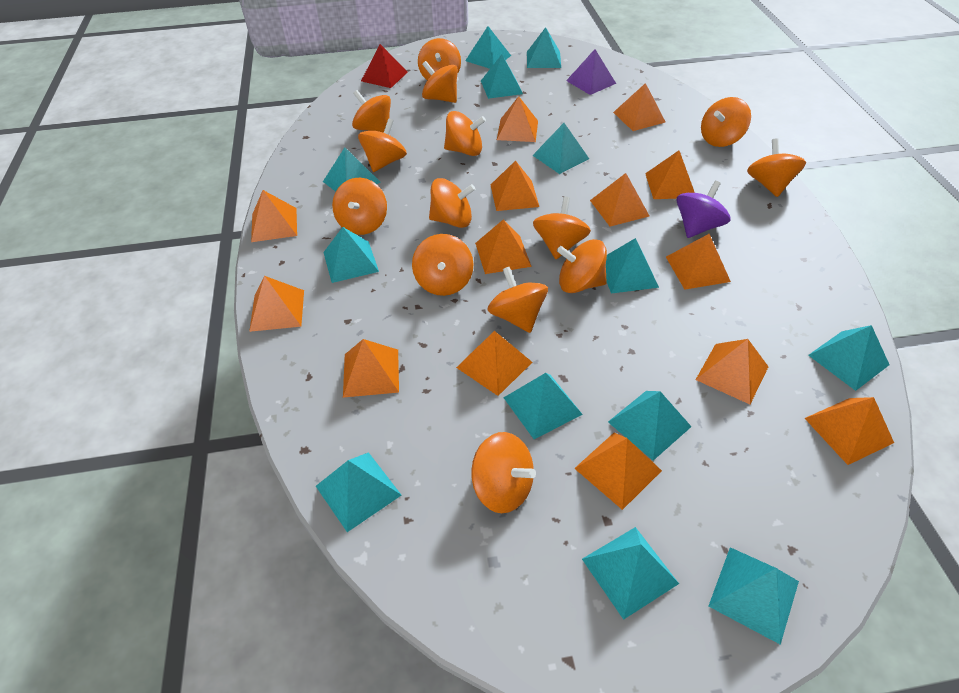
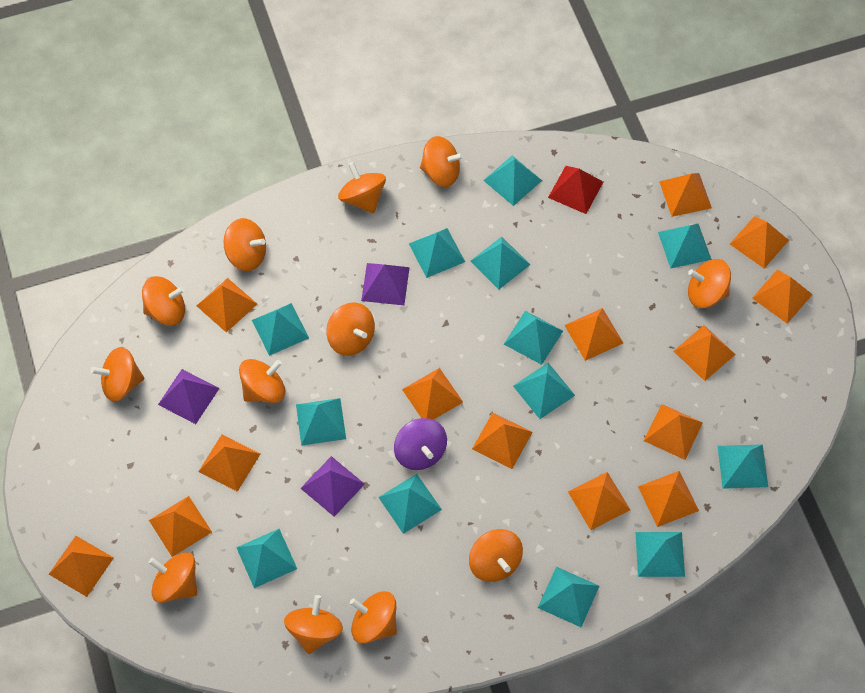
orange spinning top: 14 -> 12
purple pyramid: 1 -> 3

